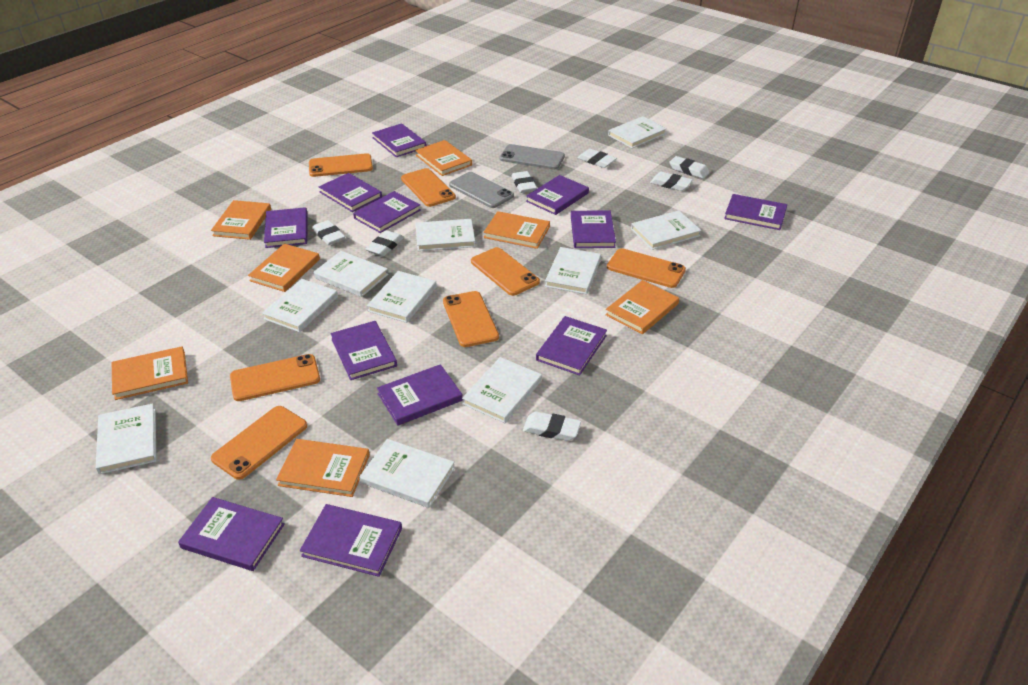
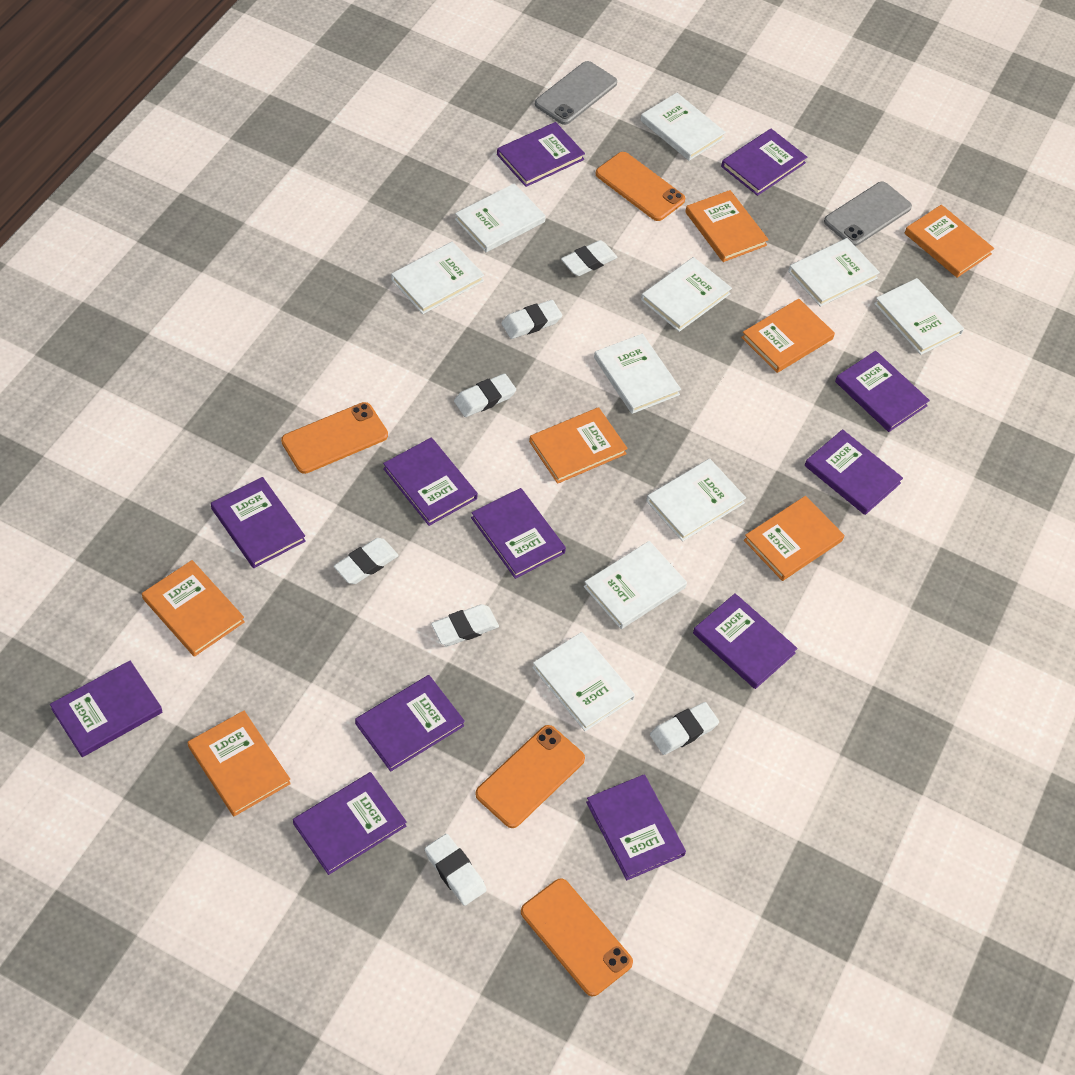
orange phone: 7 -> 4

